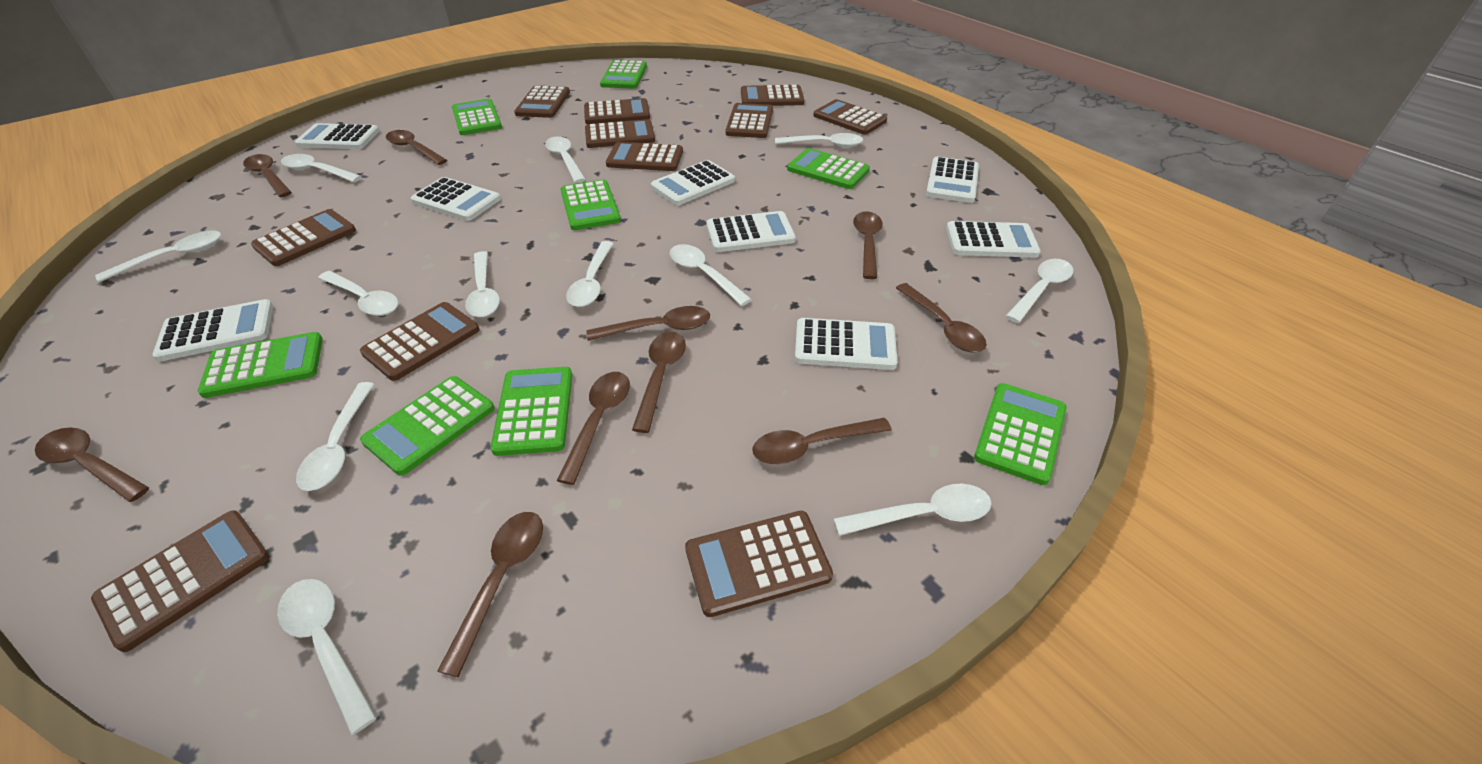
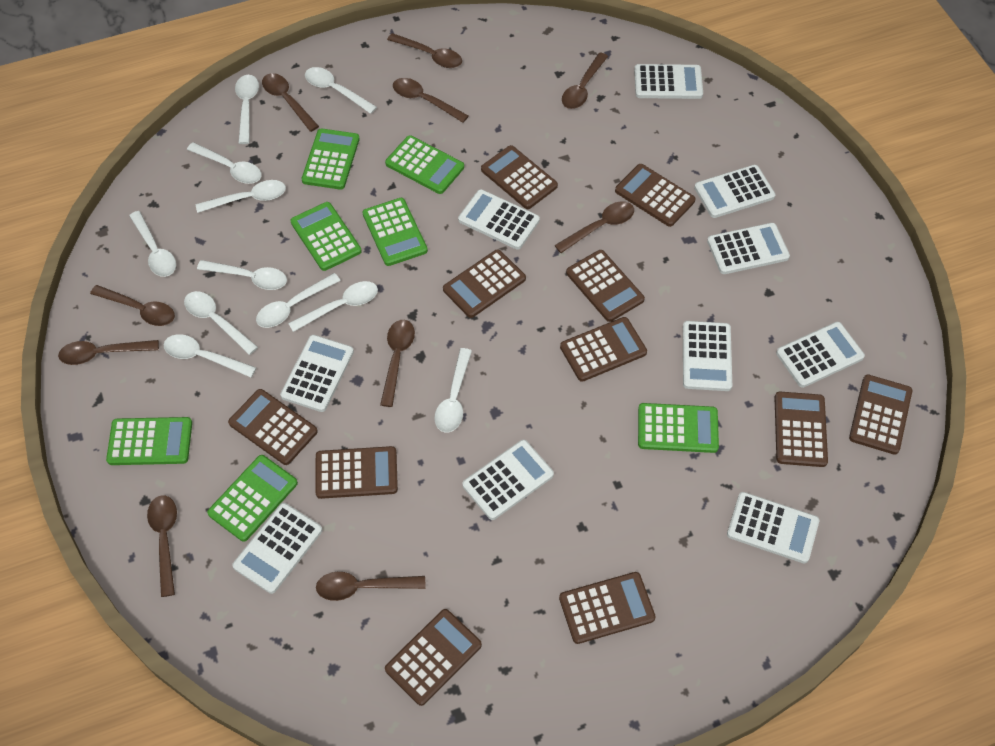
green calculator: 8 -> 7
white calculator: 8 -> 10
white spoon: 12 -> 11

